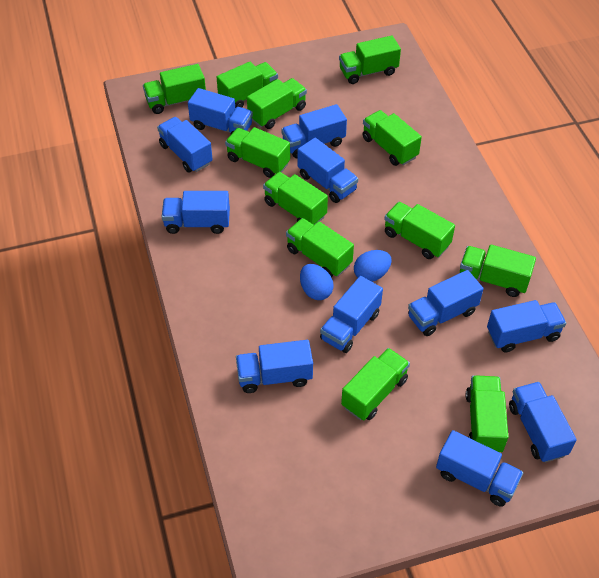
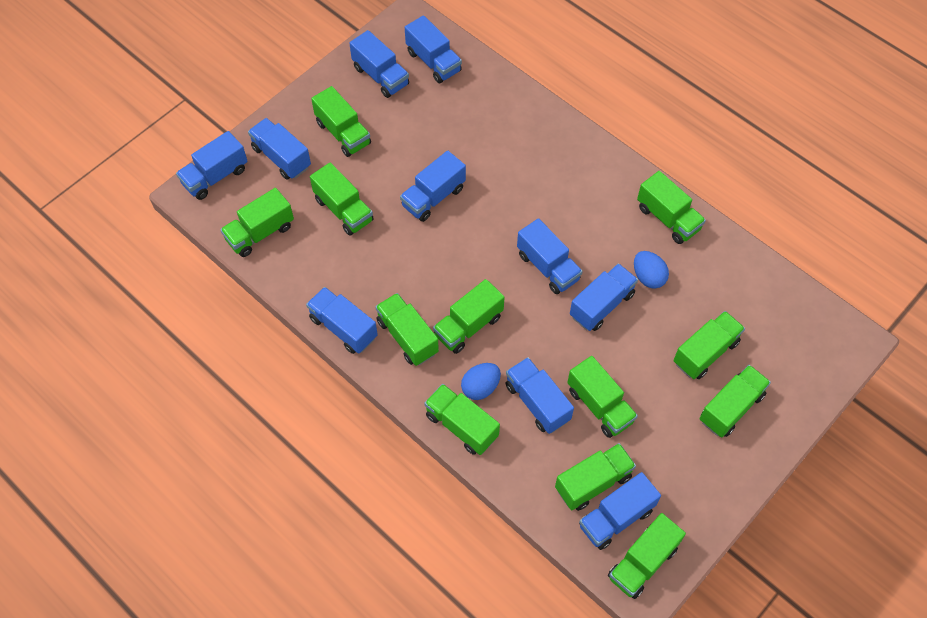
blue truck: 11 -> 10

